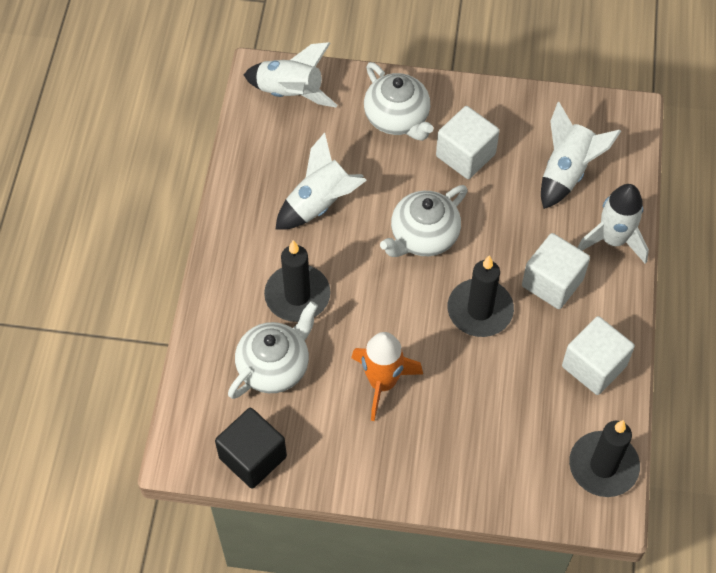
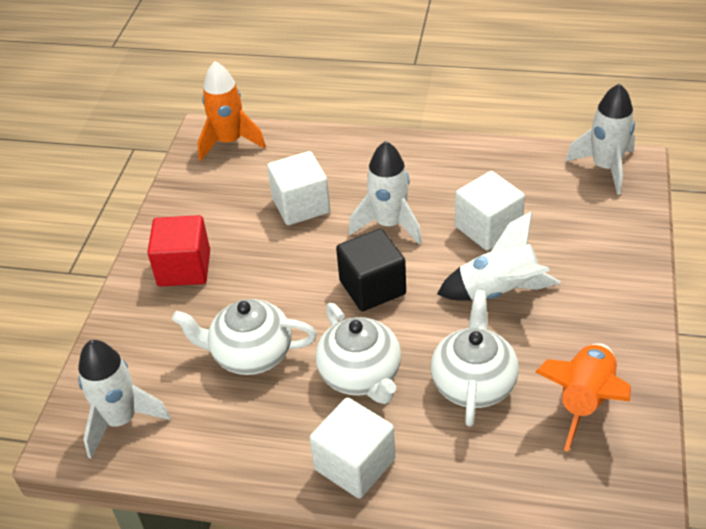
black candle: 3 -> 0
orange rocket: 1 -> 2
red cube: 0 -> 1

